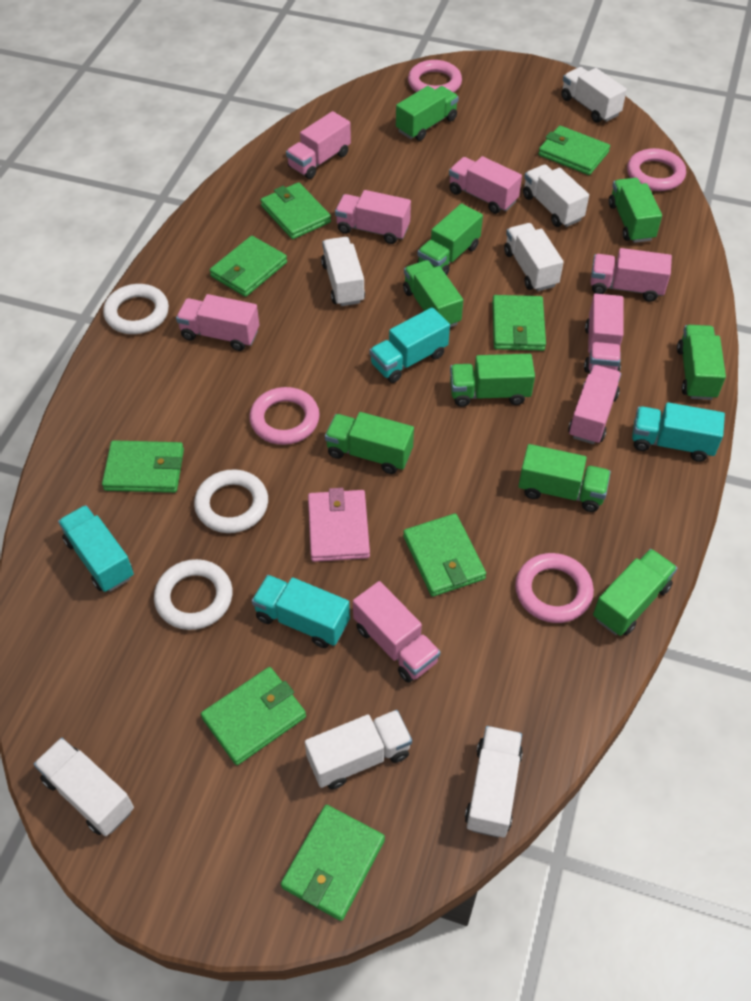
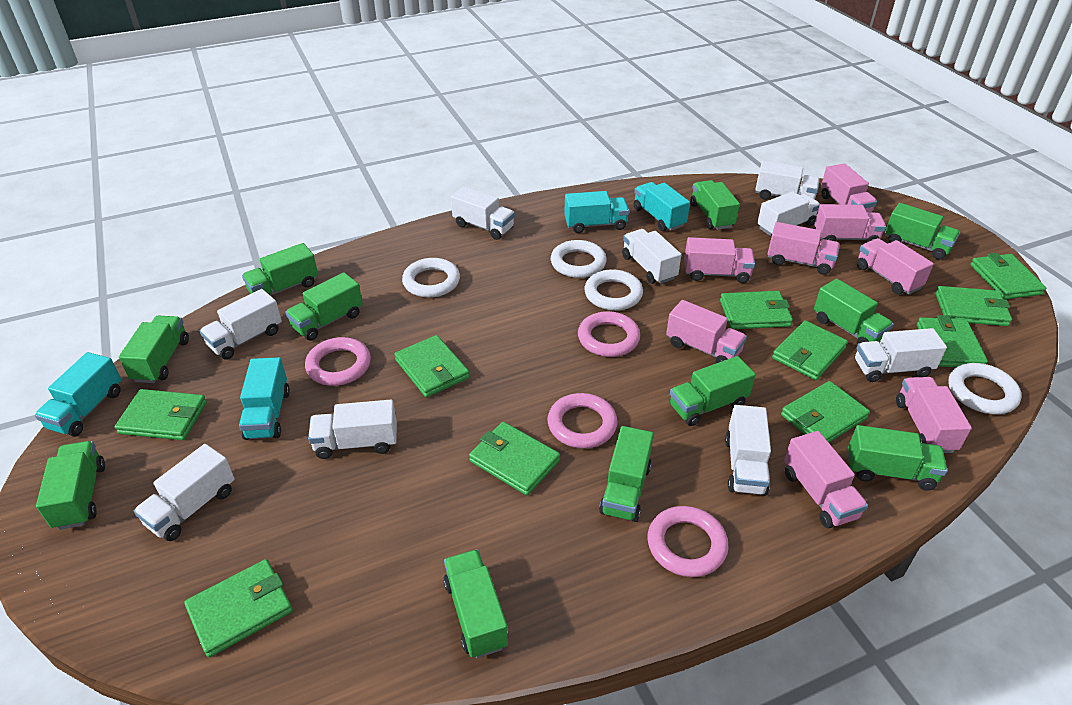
green truck: 9 -> 11
green wallet: 8 -> 10
pink wallet: 1 -> 0
white ring: 3 -> 4
white truck: 7 -> 9

